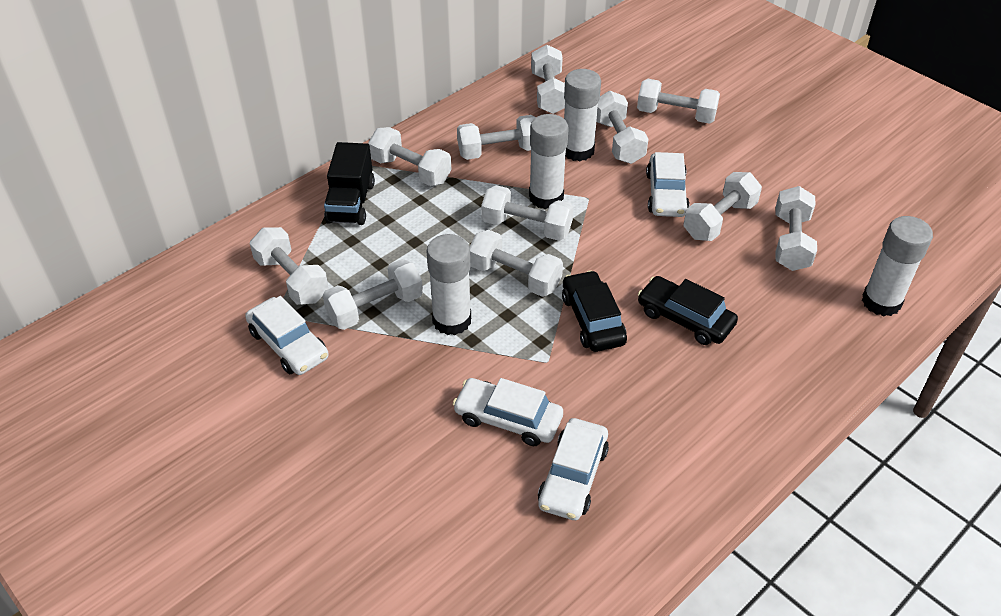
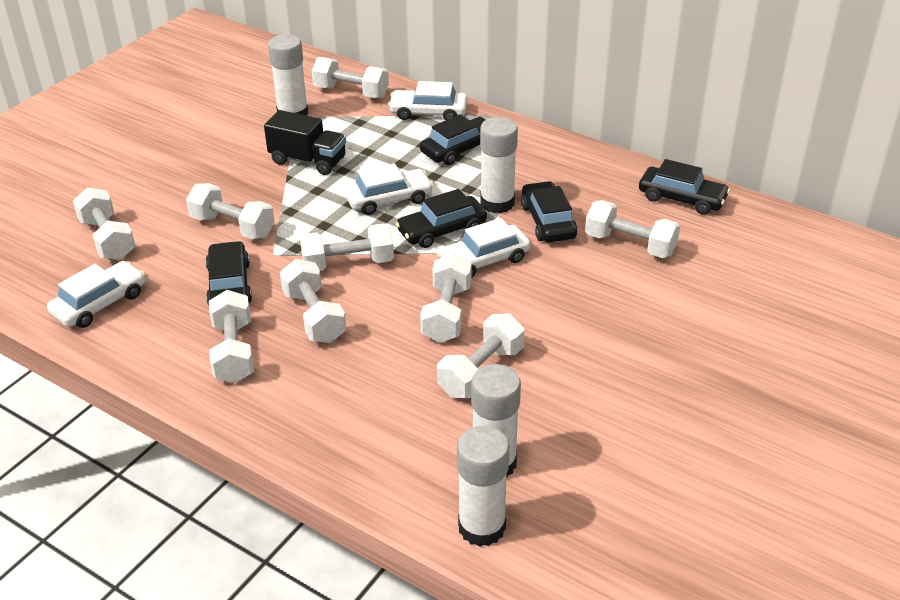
black car: 2 -> 5
white dumbbell: 11 -> 9

